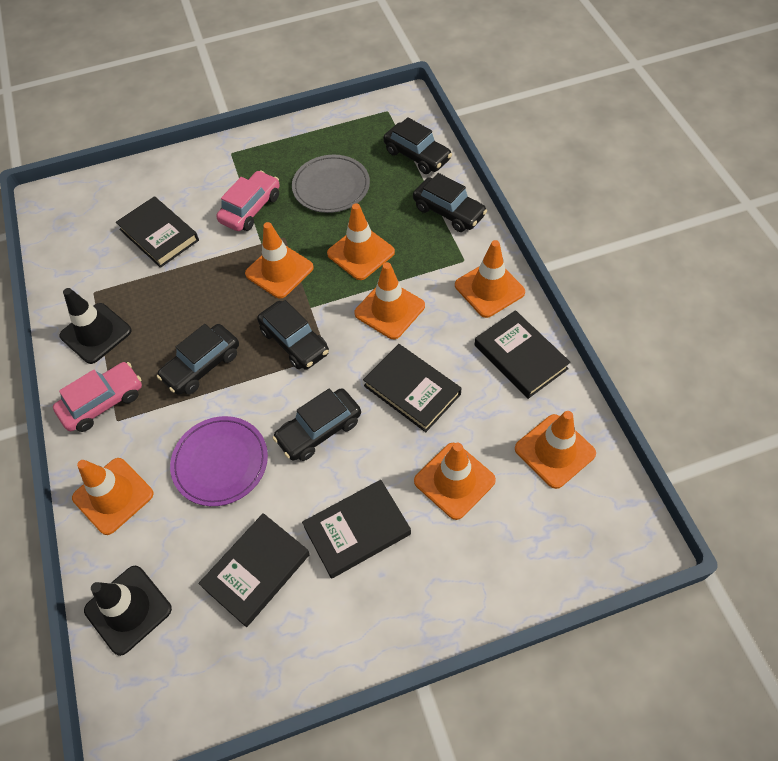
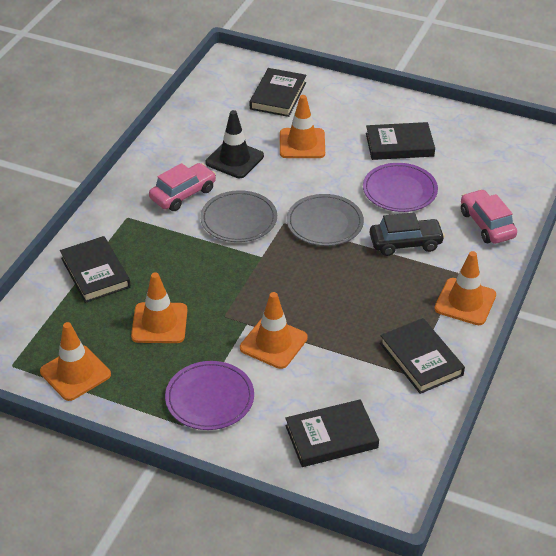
black car: 5 -> 1
black traffic cone: 2 -> 1
grey plate: 1 -> 2
orange traffic cone: 7 -> 5
purple plate: 1 -> 2

